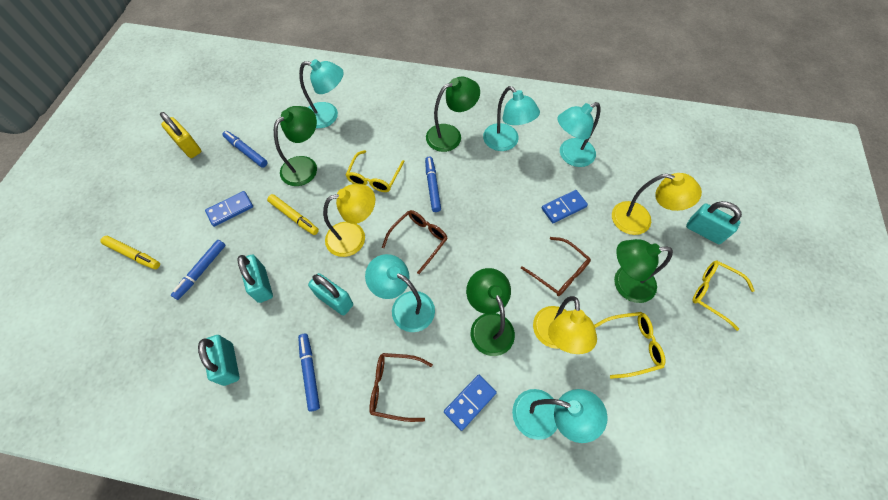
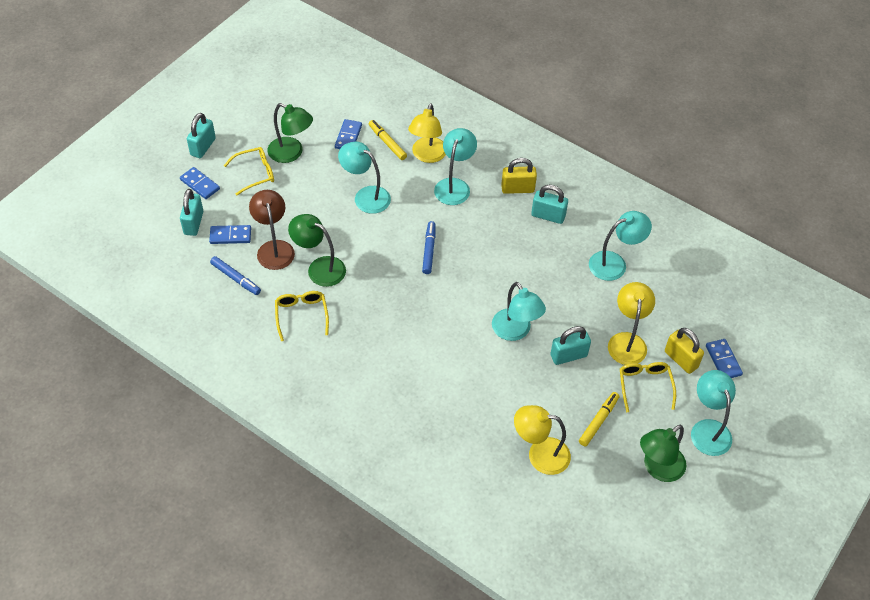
blue domino: 3 -> 4
blue marker: 4 -> 2
brown glasses: 3 -> 0
brown lamp: 0 -> 1
green lamp: 4 -> 3
yellow padlock: 1 -> 2

